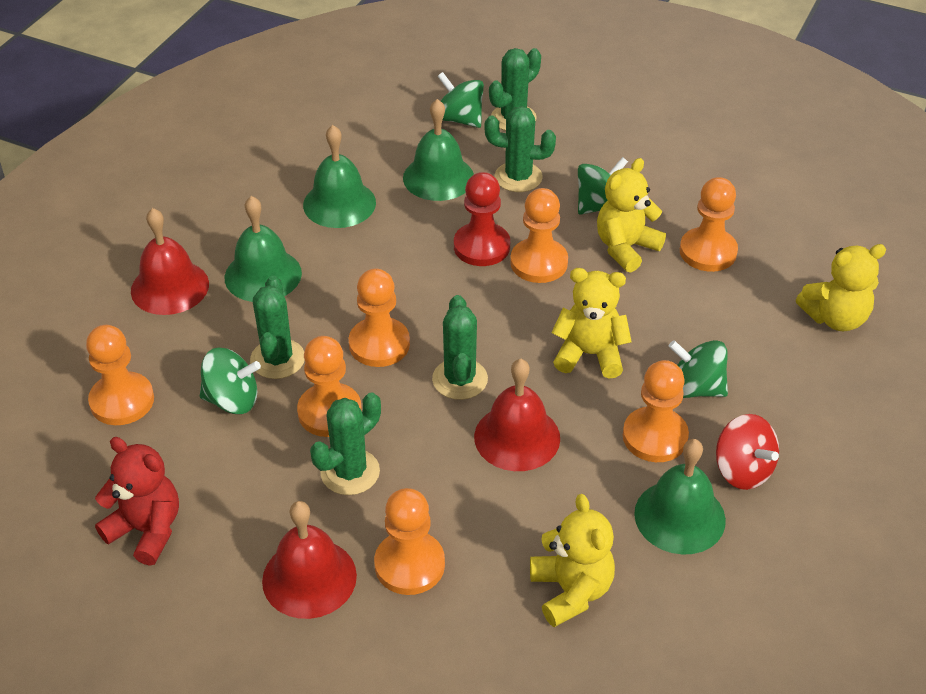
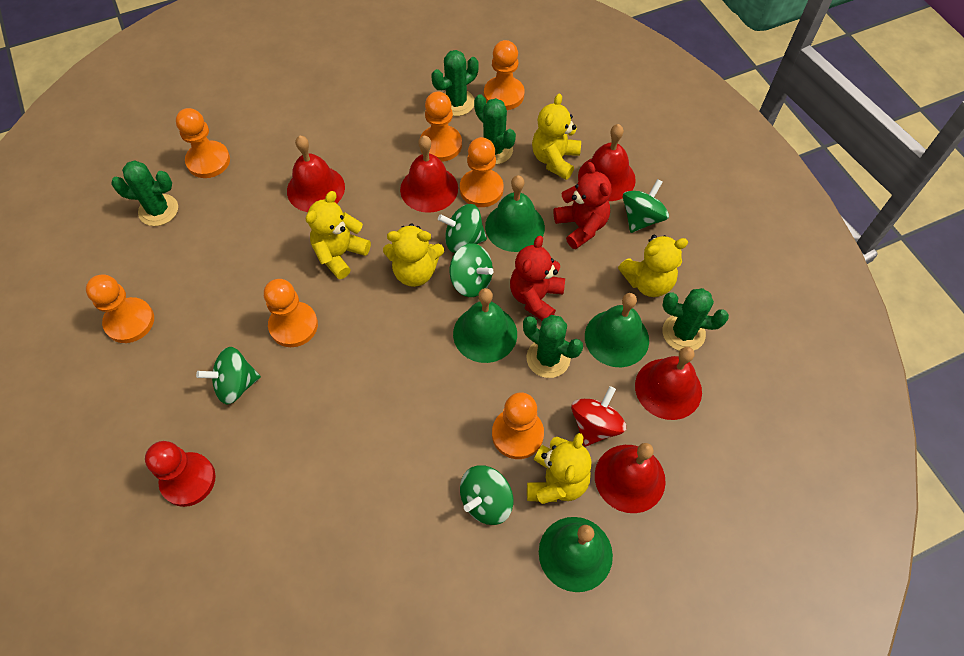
green spinning top: 4 -> 5
red bell: 3 -> 5
red teddy bear: 1 -> 2
yellow teddy bear: 4 -> 5

